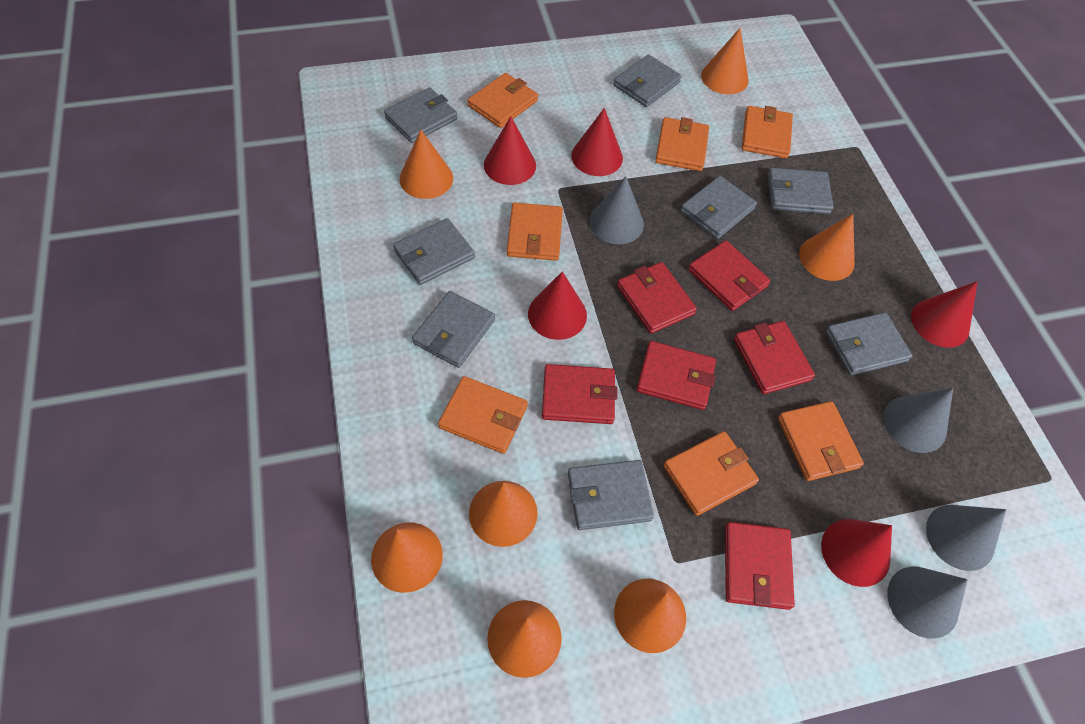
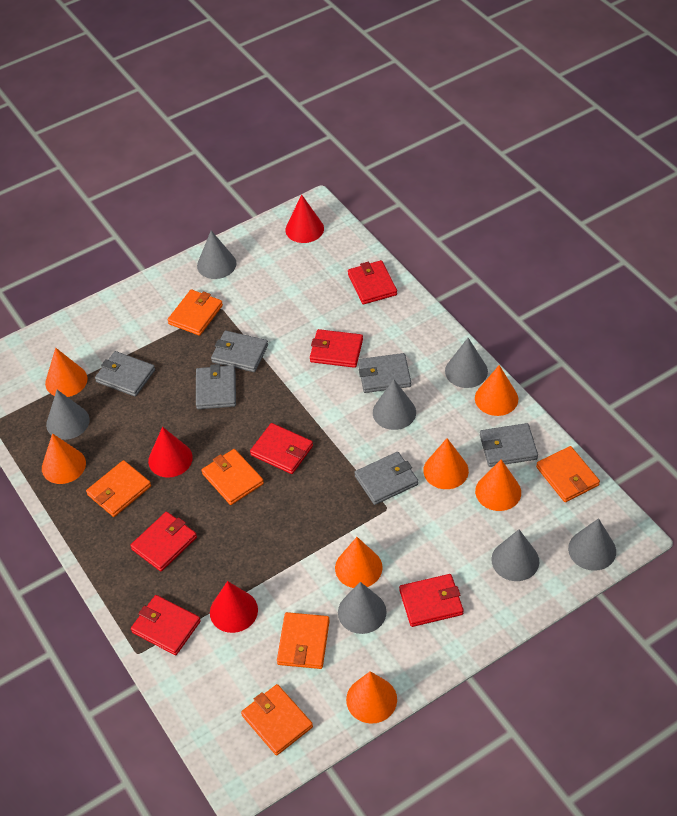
grey cone: 4 -> 7
grey wallet: 8 -> 6
orange wallet: 7 -> 6
red cone: 5 -> 3

